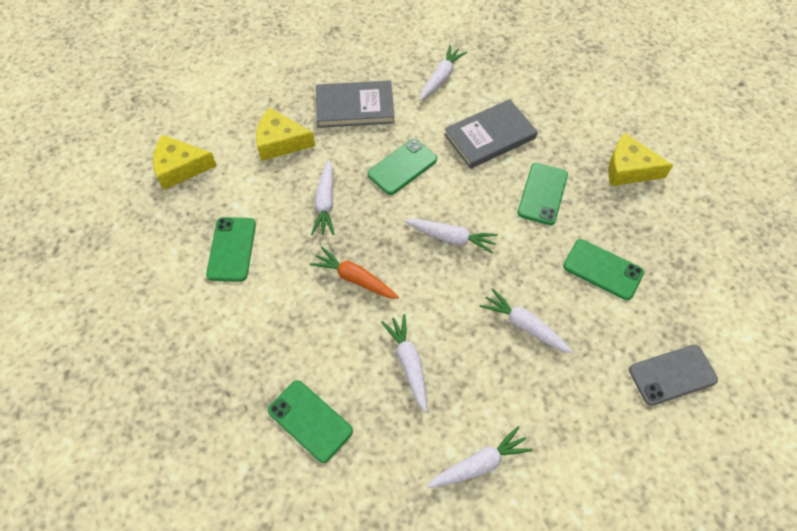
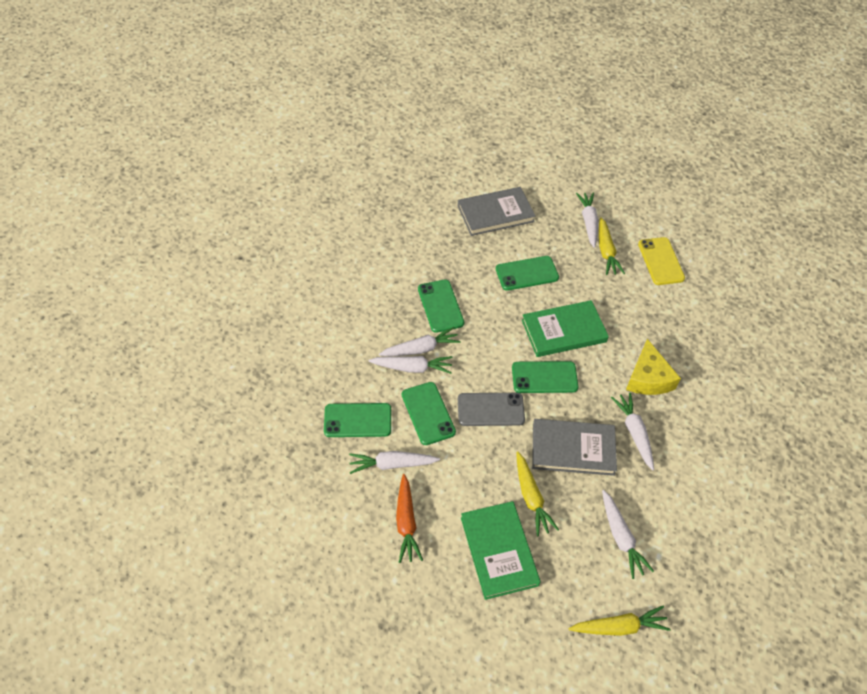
green book: 0 -> 2
yellow carrot: 0 -> 3
yellow cheese: 3 -> 1
yellow phone: 0 -> 1

